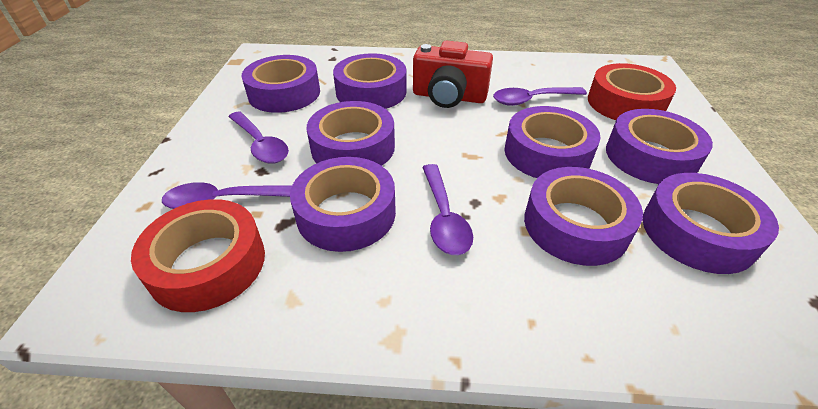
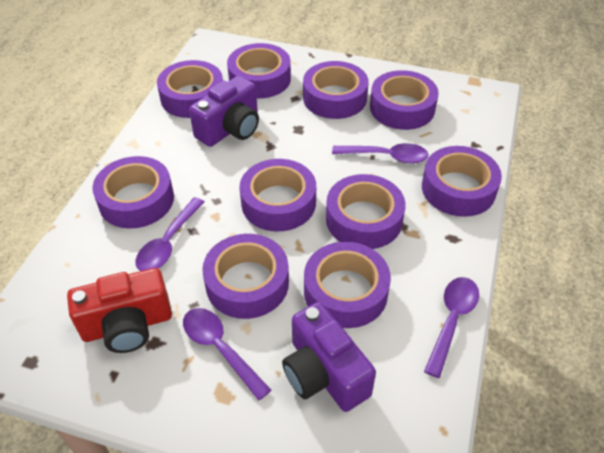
purple camera: 0 -> 2
purple tape: 8 -> 10
red tape: 2 -> 0

